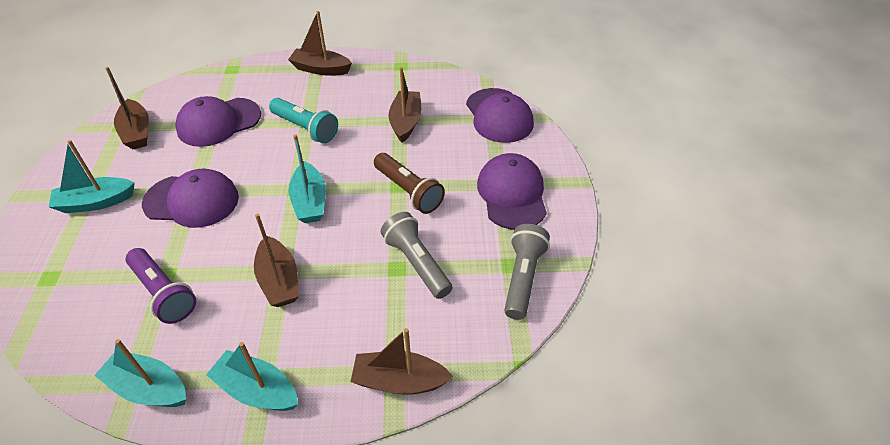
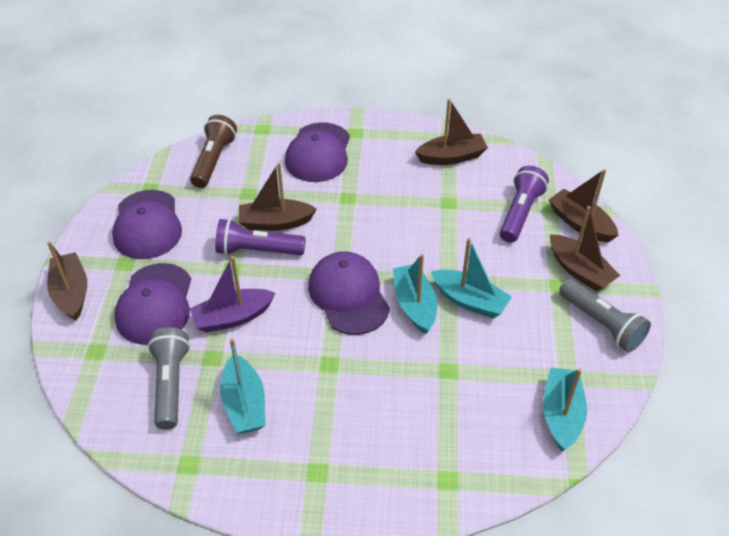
purple boat: 0 -> 1
purple flashlight: 1 -> 2
turquoise flashlight: 1 -> 0

